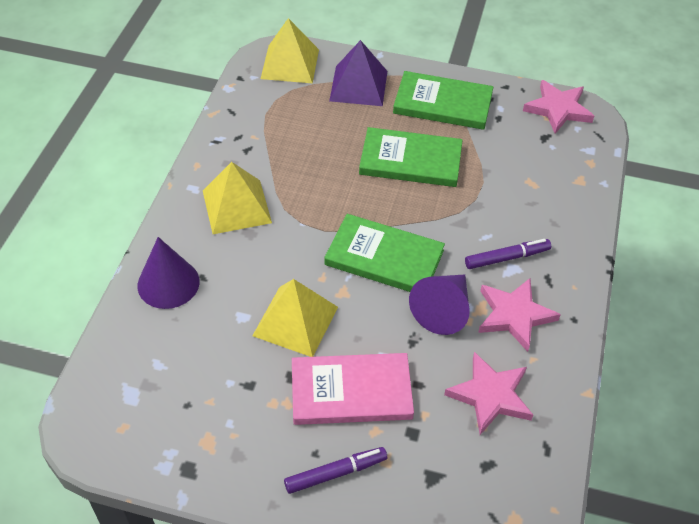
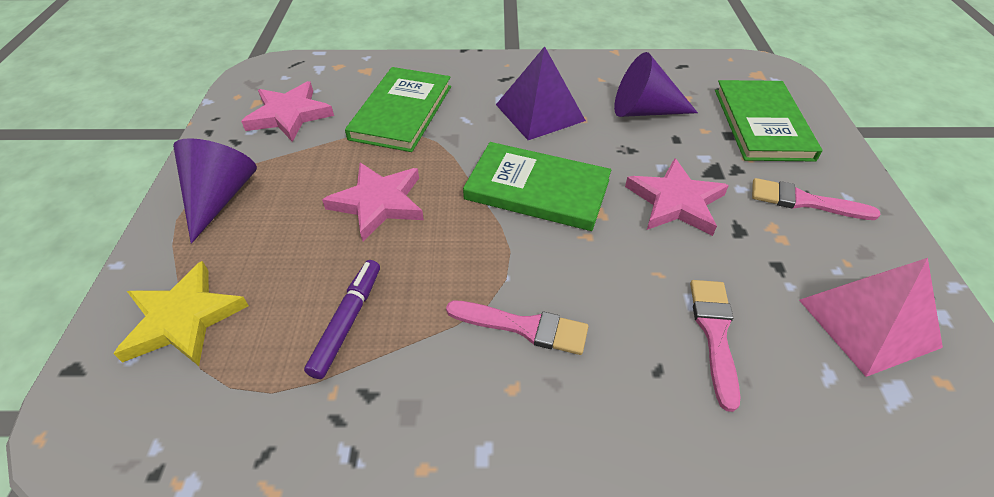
pink book: 1 -> 0
pink brush: 0 -> 3
pink pyramid: 0 -> 1
purple marker: 2 -> 1
yellow pyramid: 3 -> 0
yellow star: 0 -> 1

